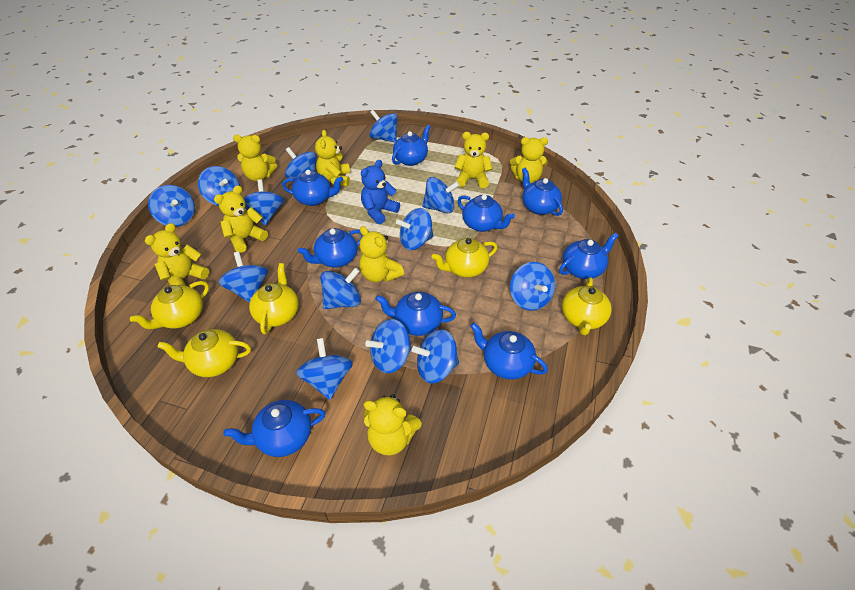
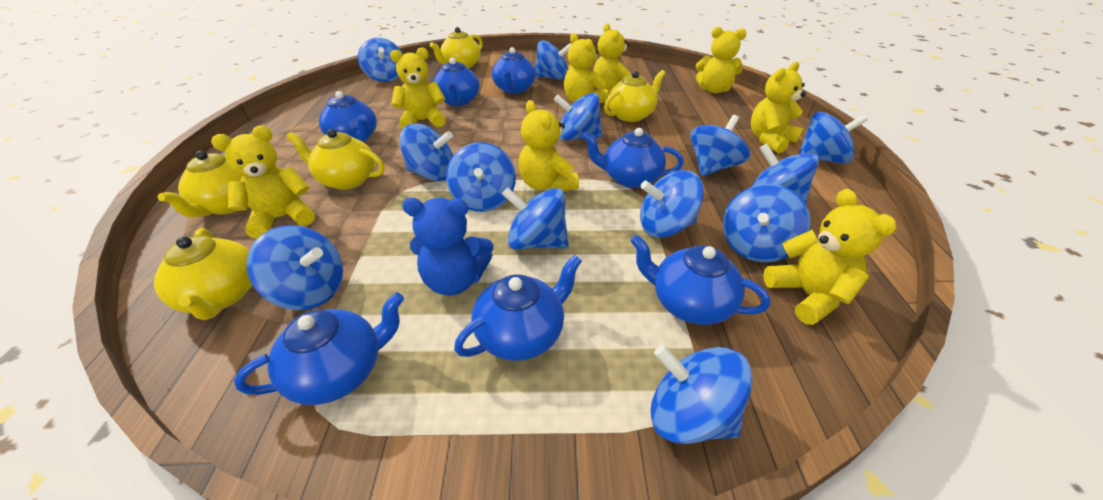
blue teapot: 9 -> 7

